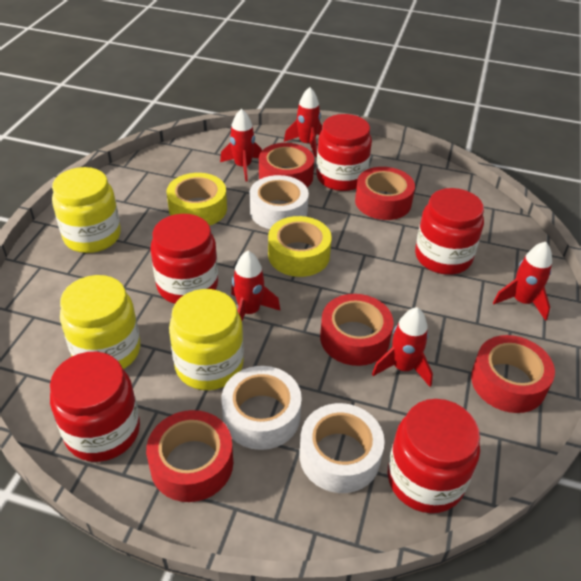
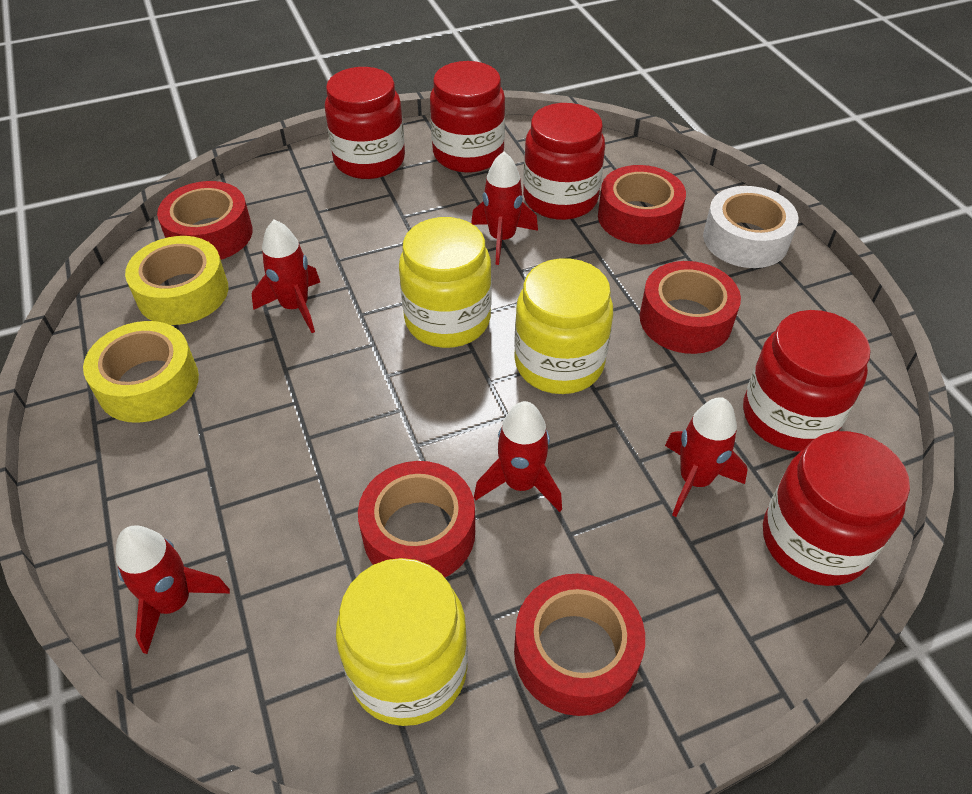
white tape: 3 -> 1

